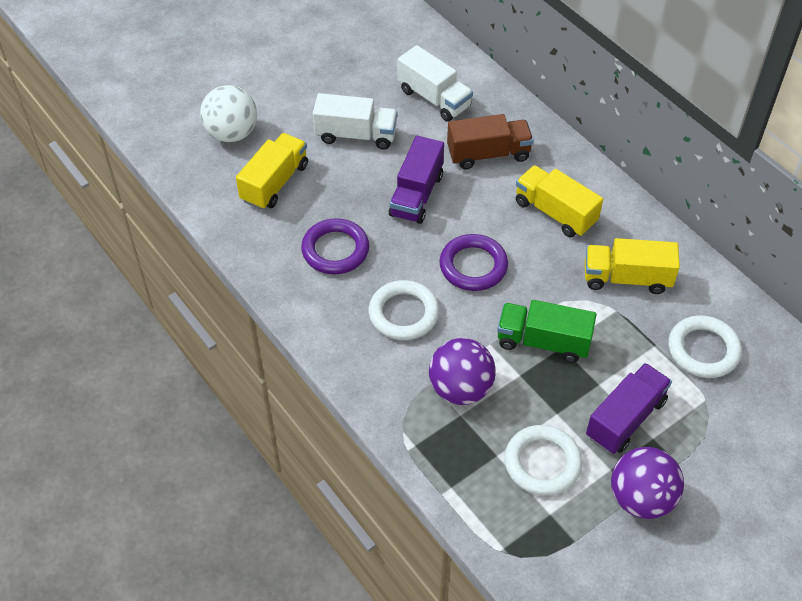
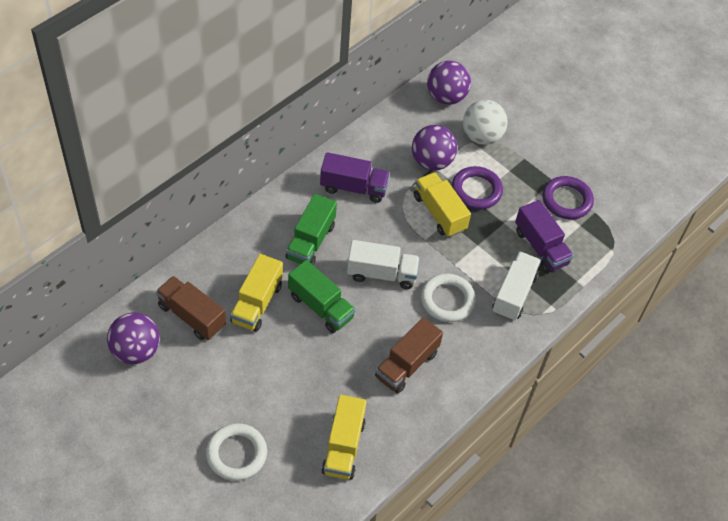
brown truck: 1 -> 2
green truck: 1 -> 2
purple ball: 2 -> 3
white ring: 3 -> 2

